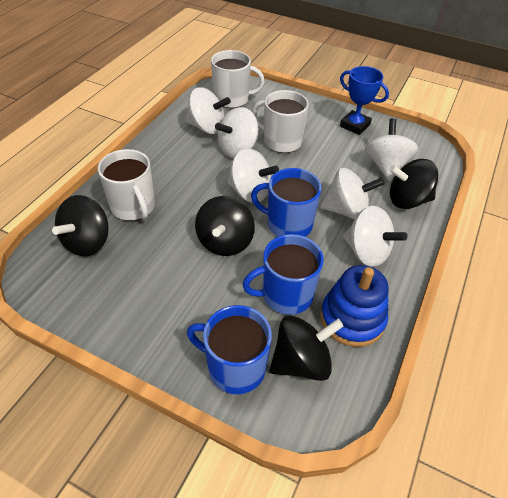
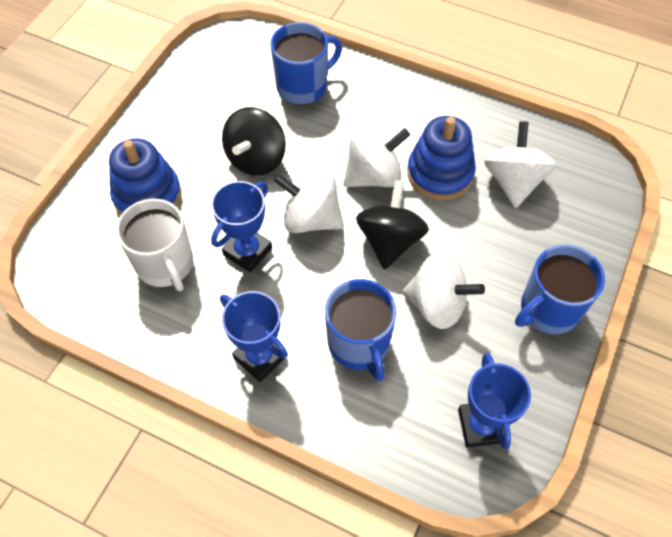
black spinning top: 4 -> 2
blue stacking toy: 1 -> 2
blue trophy: 1 -> 3
white mug: 3 -> 1
white spinning top: 6 -> 4

